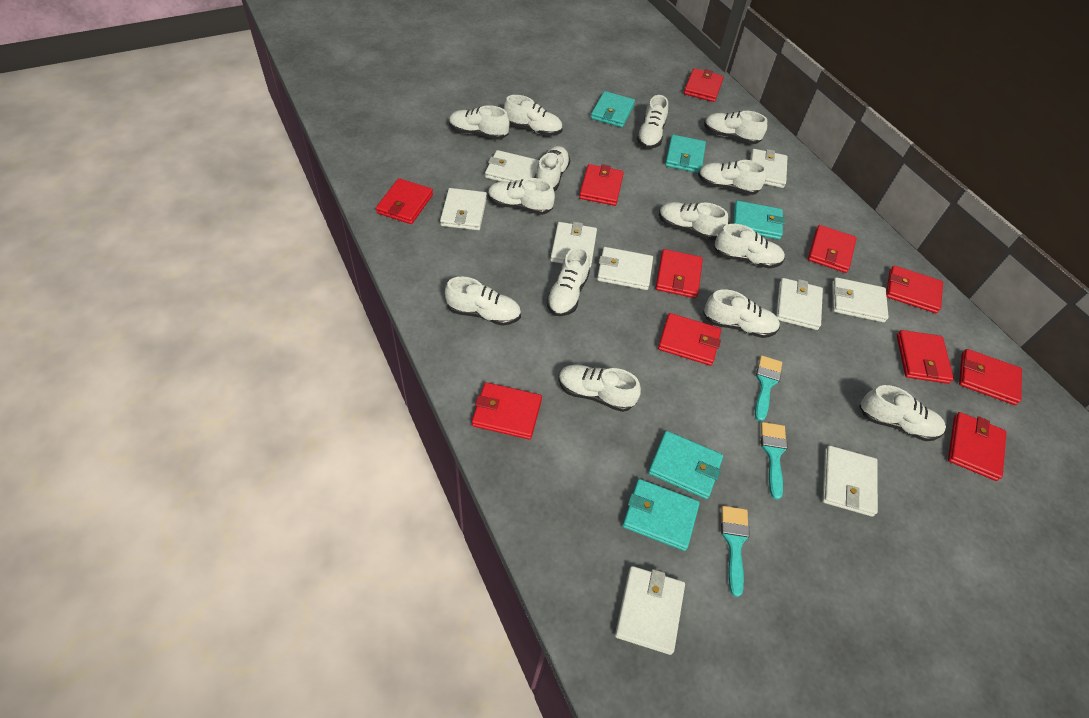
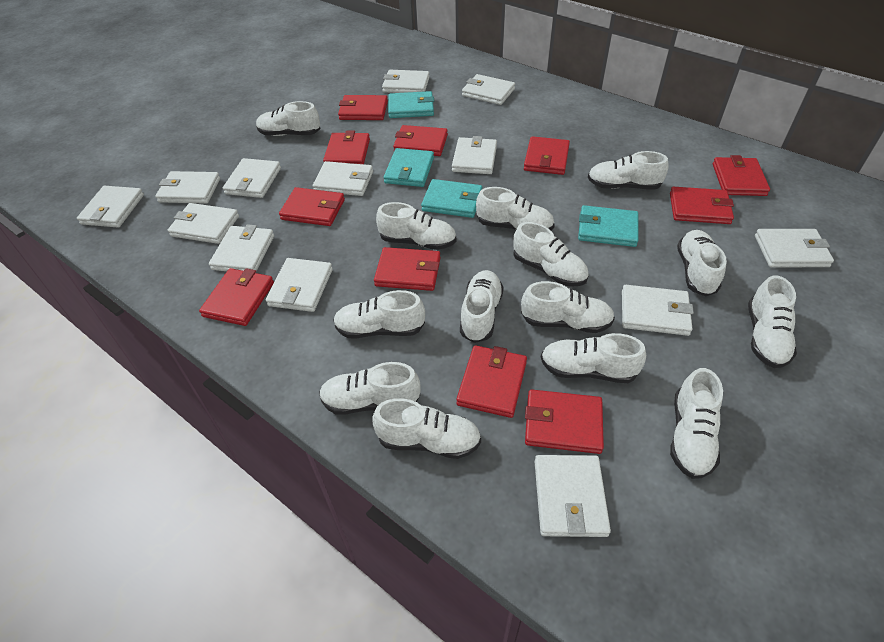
turquoise brush: 3 -> 0
turquoise wallet: 5 -> 4
white wallet: 9 -> 13

